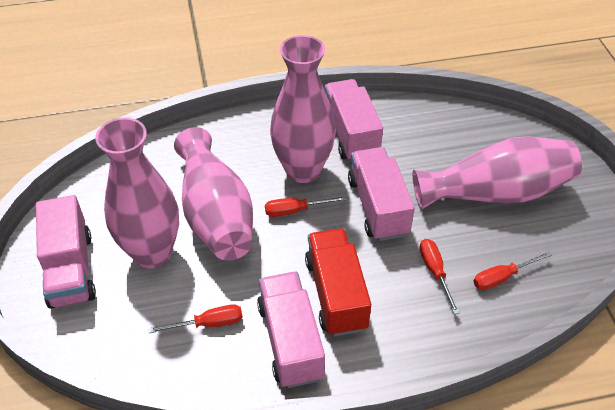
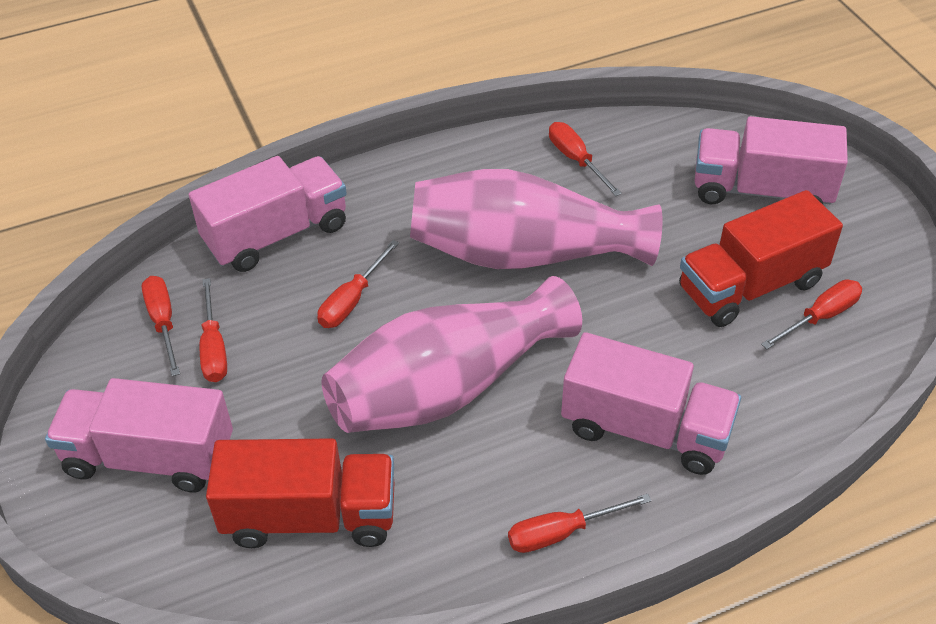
pink vase: 4 -> 2
red screwdriver: 4 -> 6
red truck: 1 -> 2

